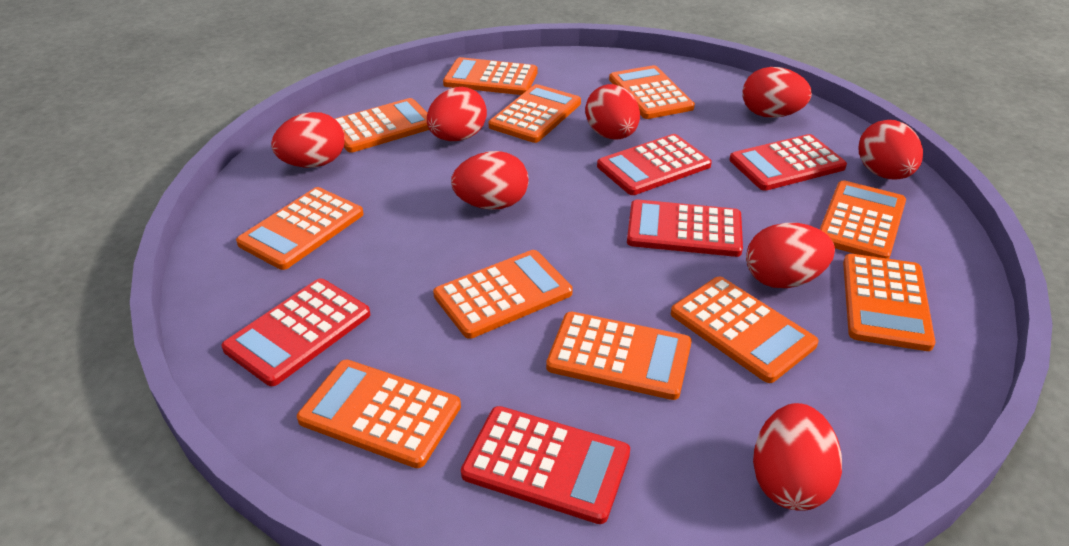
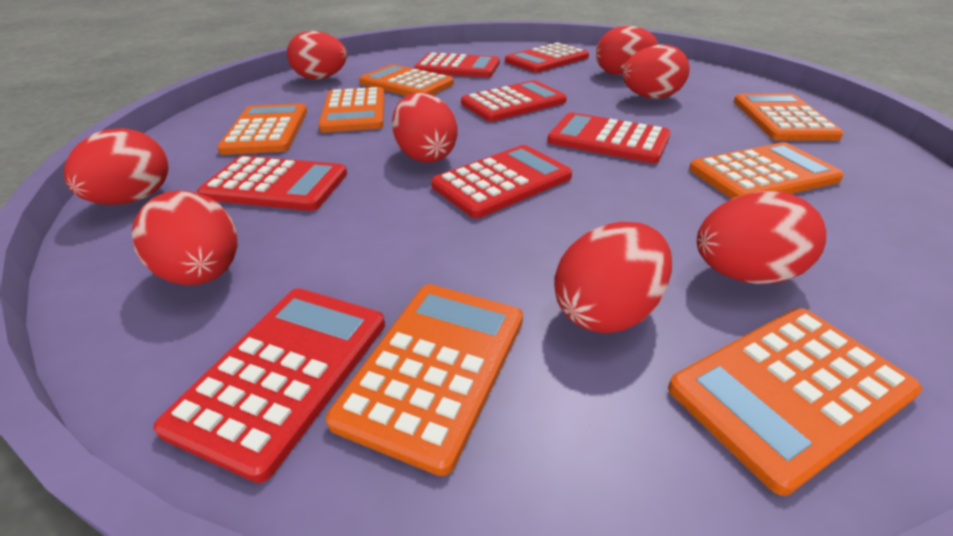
orange calculator: 11 -> 7
red calculator: 5 -> 7

